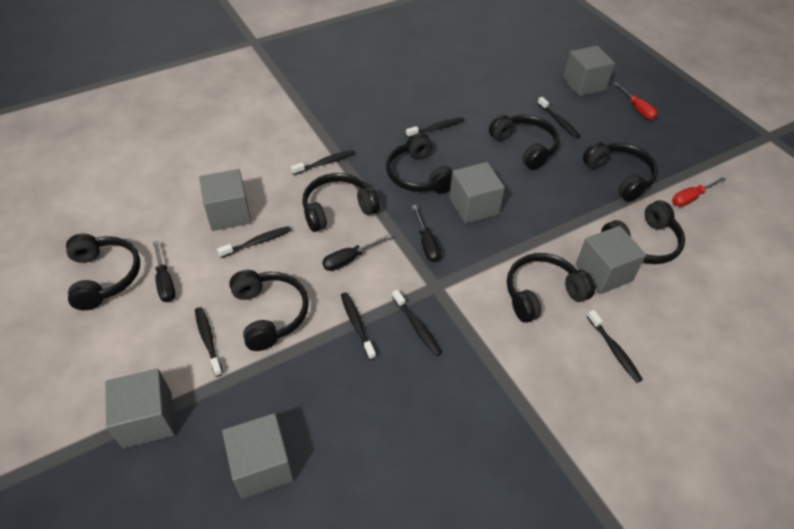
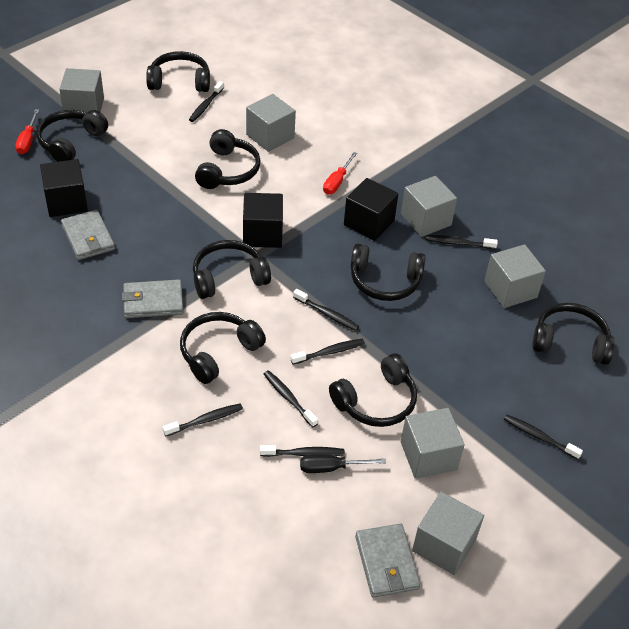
black cube: 0 -> 3
black screwdriver: 3 -> 1
grey wallet: 0 -> 3

